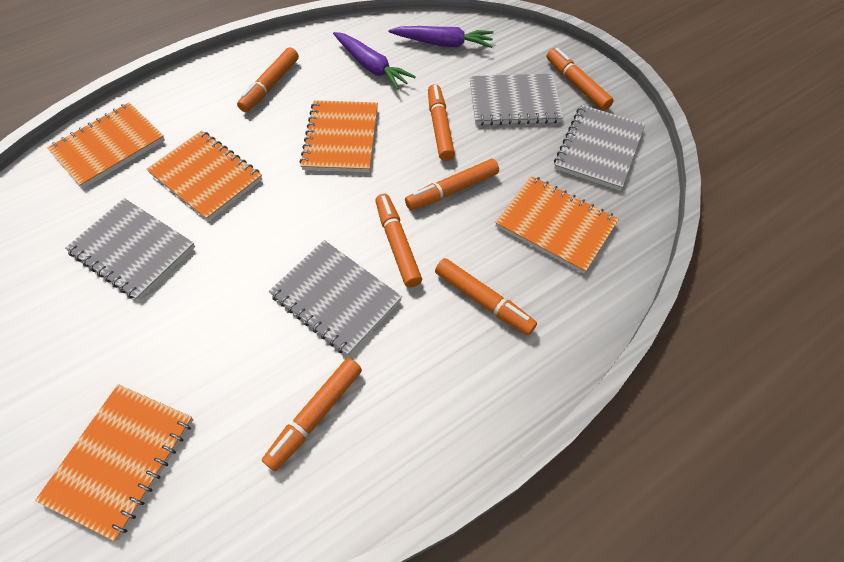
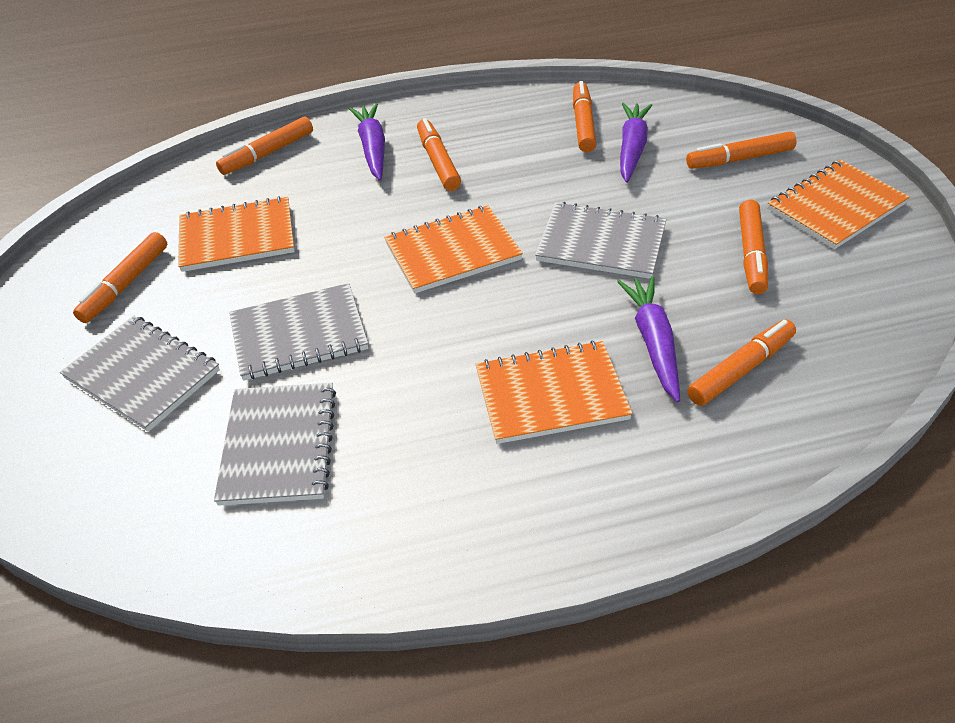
orange notebook: 5 -> 4
purple carrot: 2 -> 3

